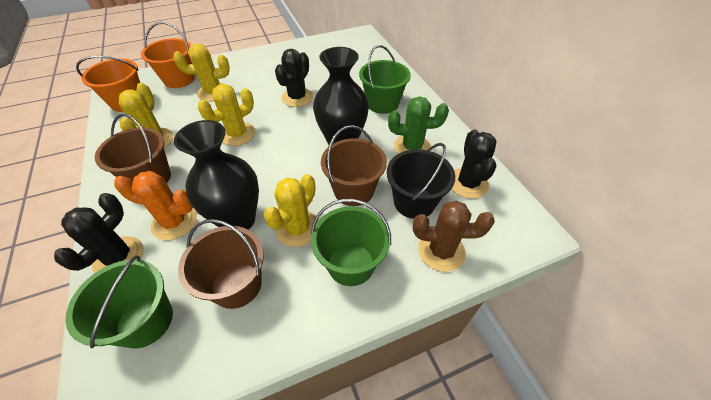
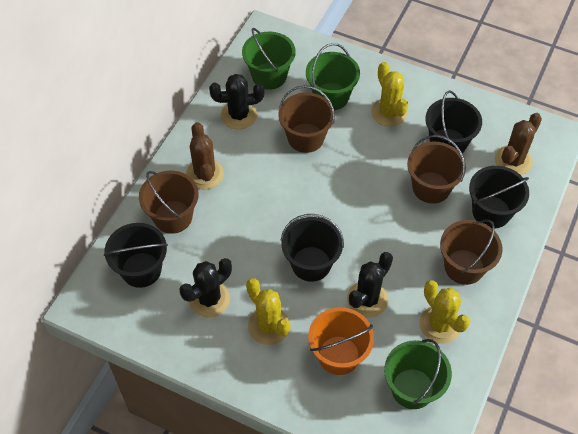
black bucket: 1 -> 4
black vase: 2 -> 0
brown bucket: 3 -> 4
brown cactus: 1 -> 2
green cactus: 1 -> 0
orange bucket: 2 -> 1
orange cactus: 1 -> 0
yellow cactus: 4 -> 3

